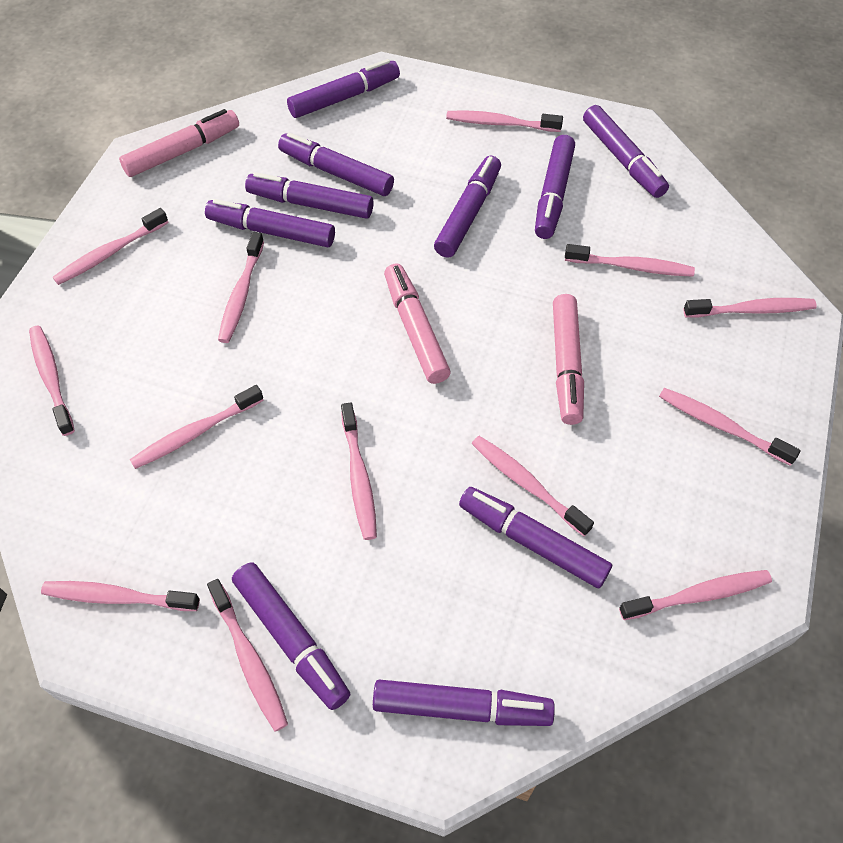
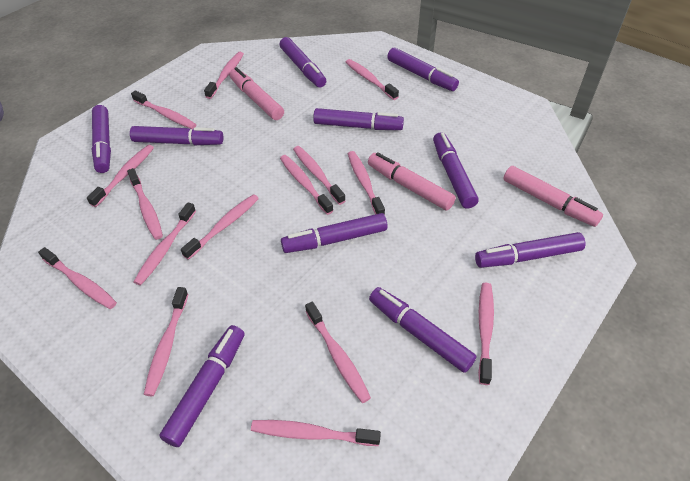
pink toothbrush: 13 -> 15

